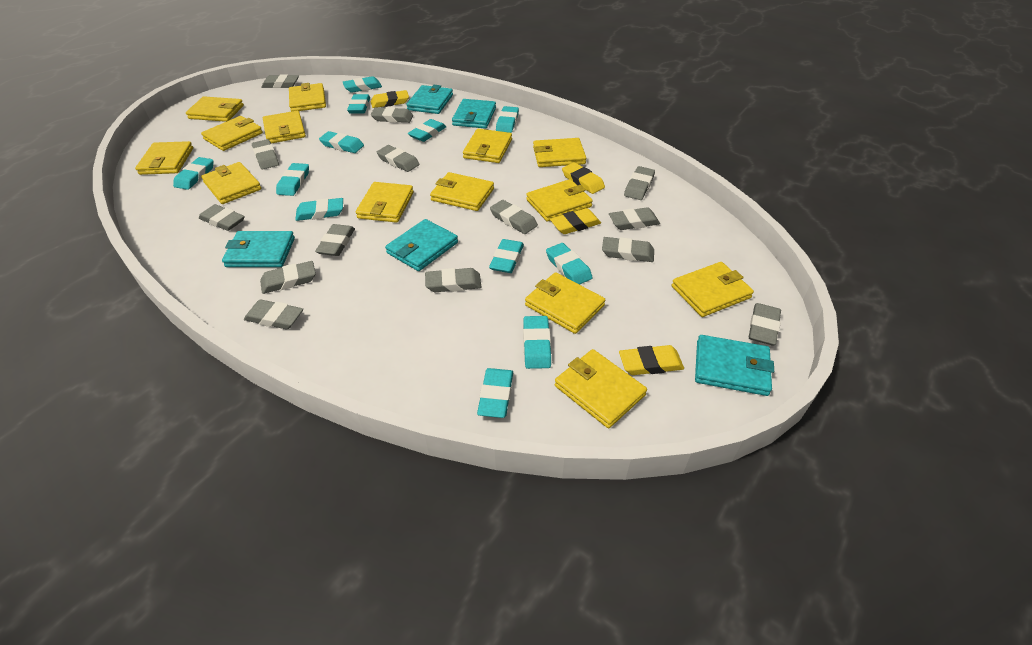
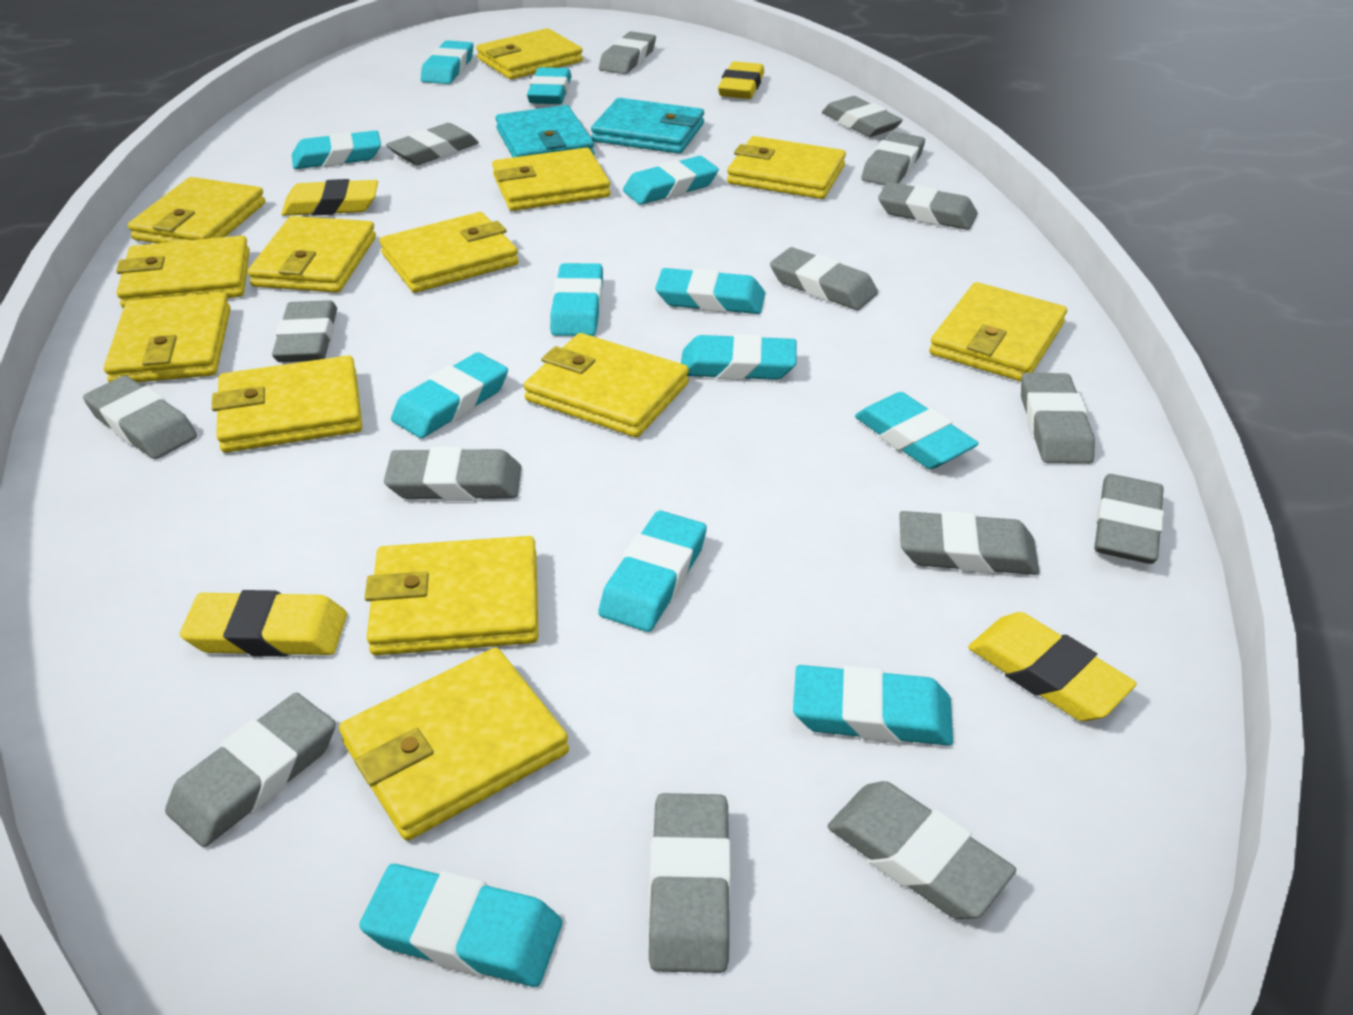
grey eraser: 14 -> 15
turquoise wallet: 5 -> 2
yellow wallet: 14 -> 13

